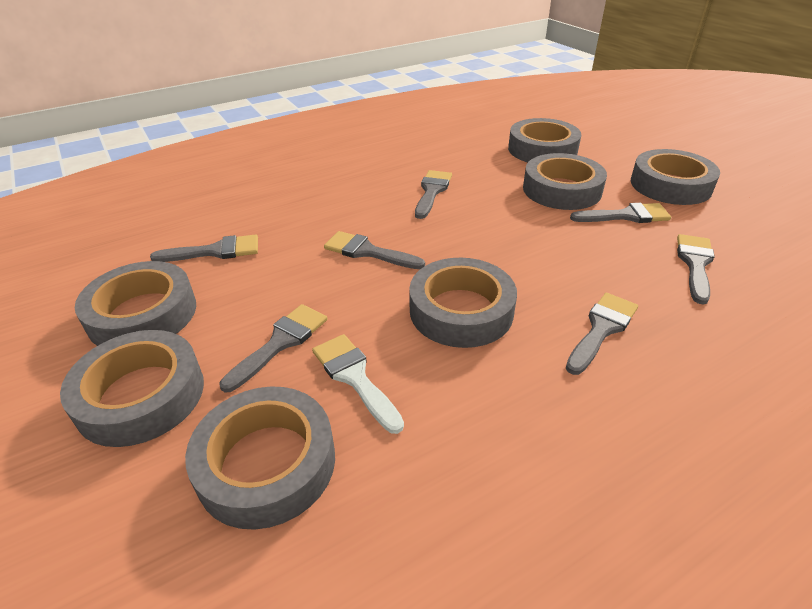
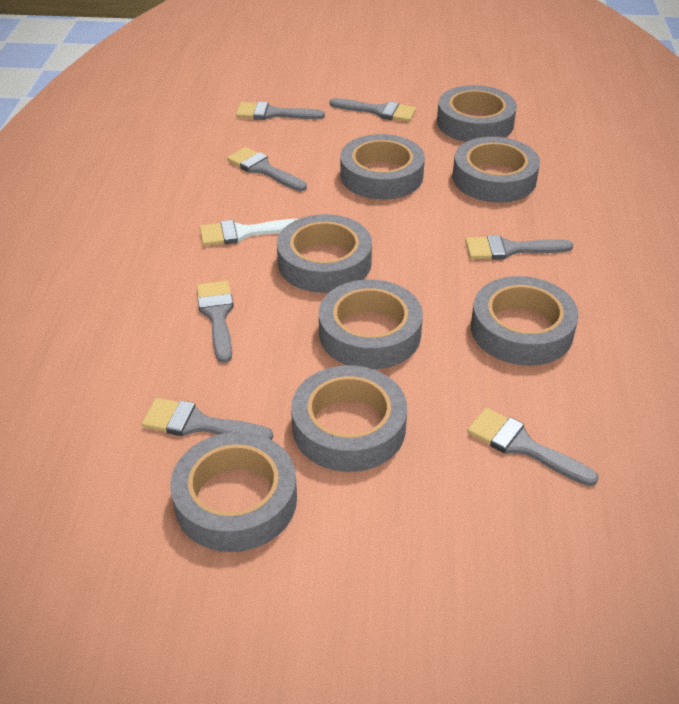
grey tape: 7 -> 8

